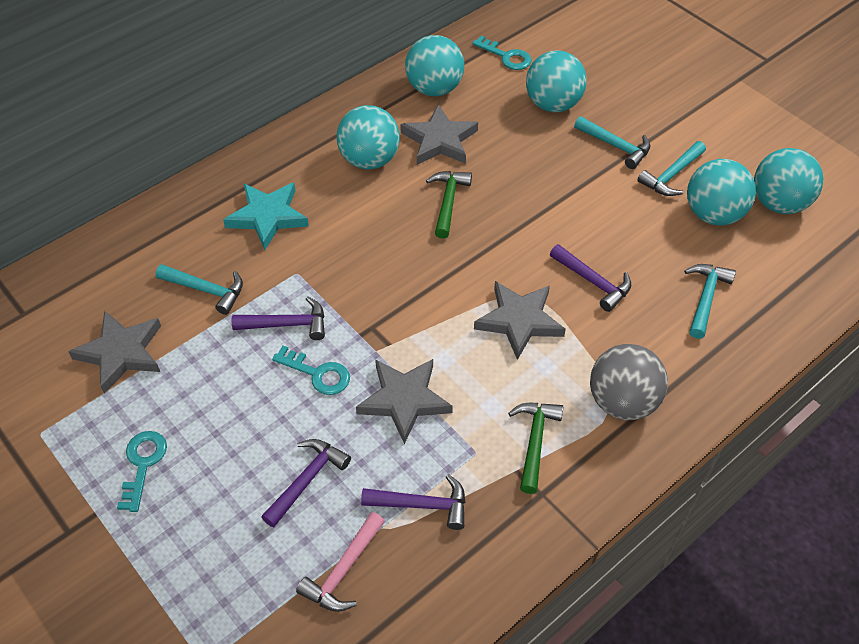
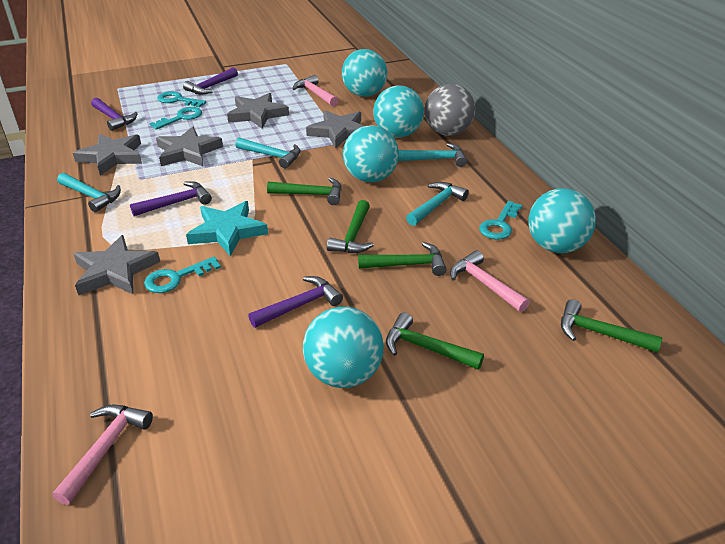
green hammer: 2 -> 5
grey star: 4 -> 5
pink hammer: 1 -> 3
turquoise key: 3 -> 4

